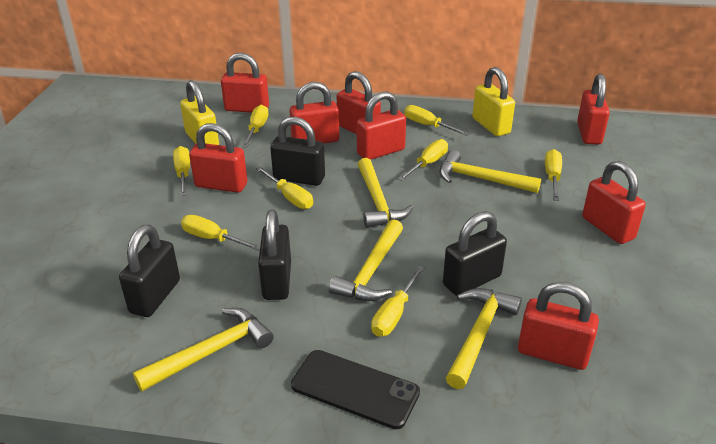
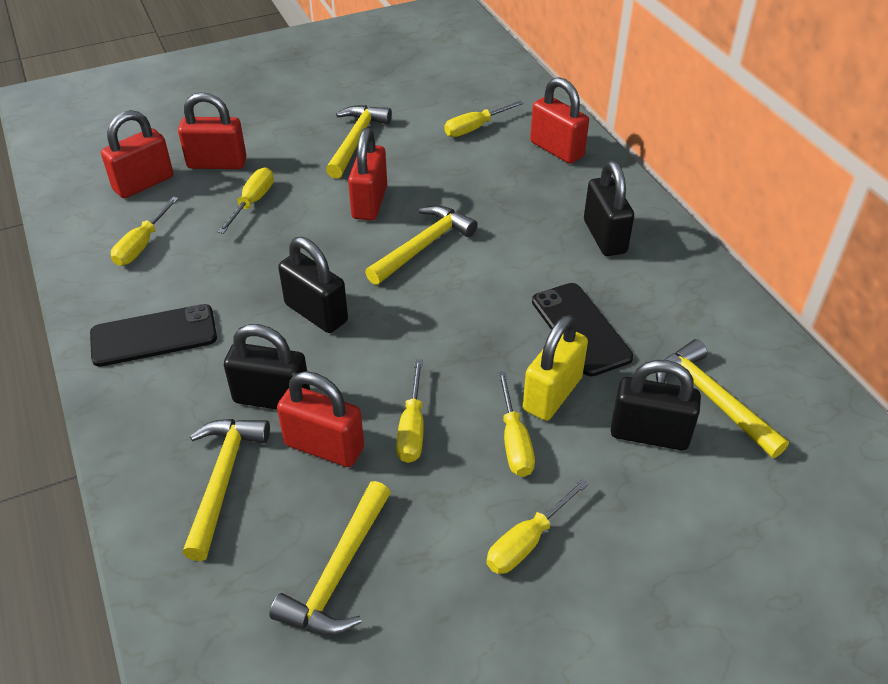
black phone: 1 -> 2
red padlock: 8 -> 5
yellow padlock: 2 -> 1
yellow screwdriver: 8 -> 6

